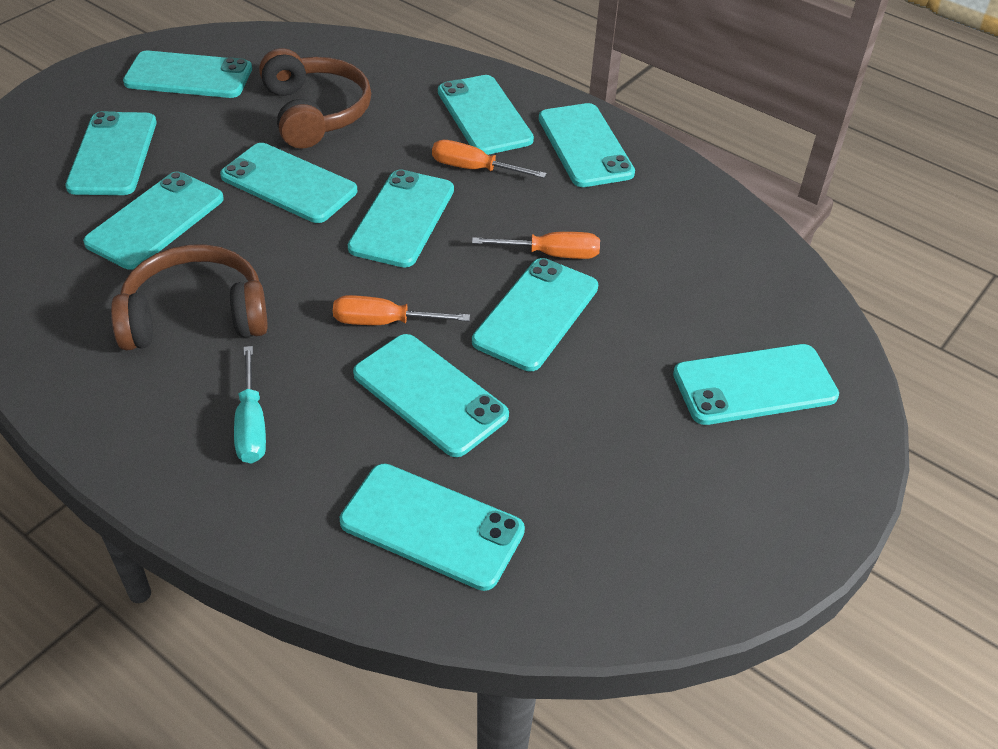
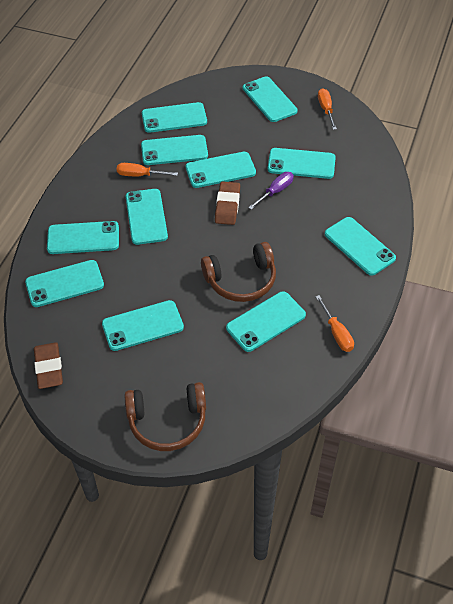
brown eraser: 0 -> 2
purple screwdriver: 0 -> 1
turquoise screwdriver: 1 -> 0

